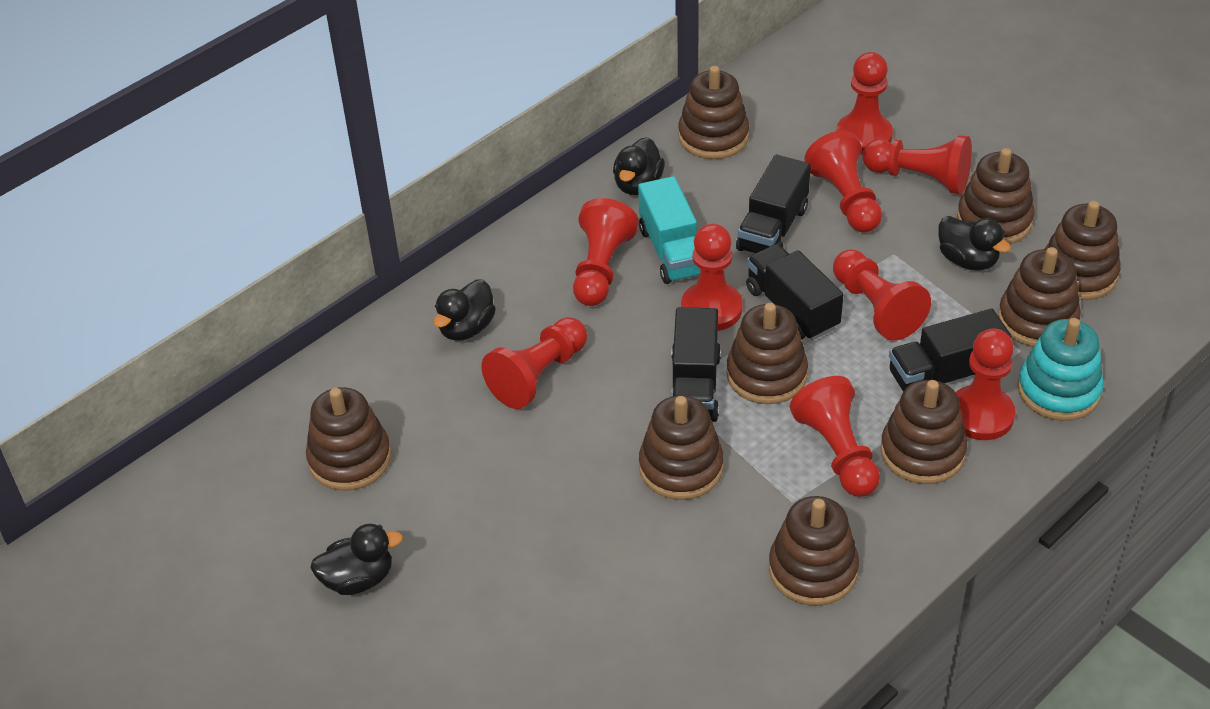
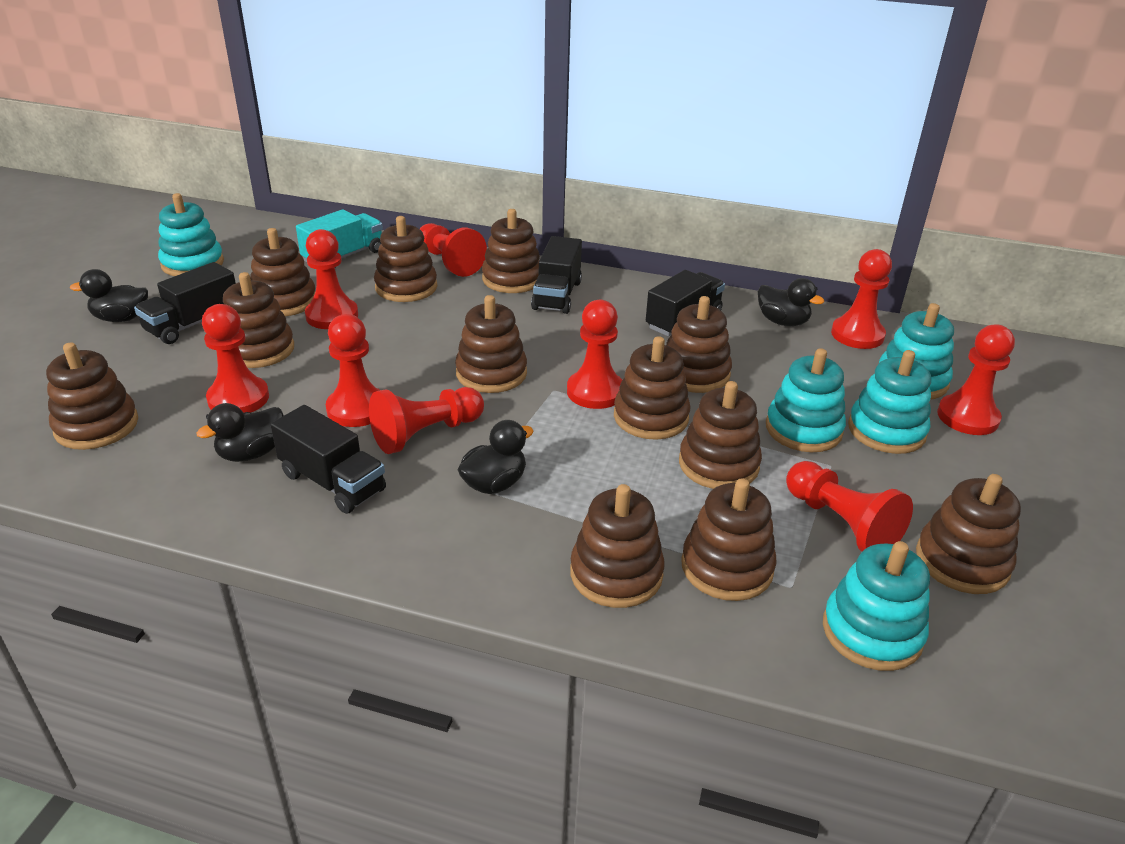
brown stacking toy: 9 -> 12
turquoise stacking toy: 1 -> 5

